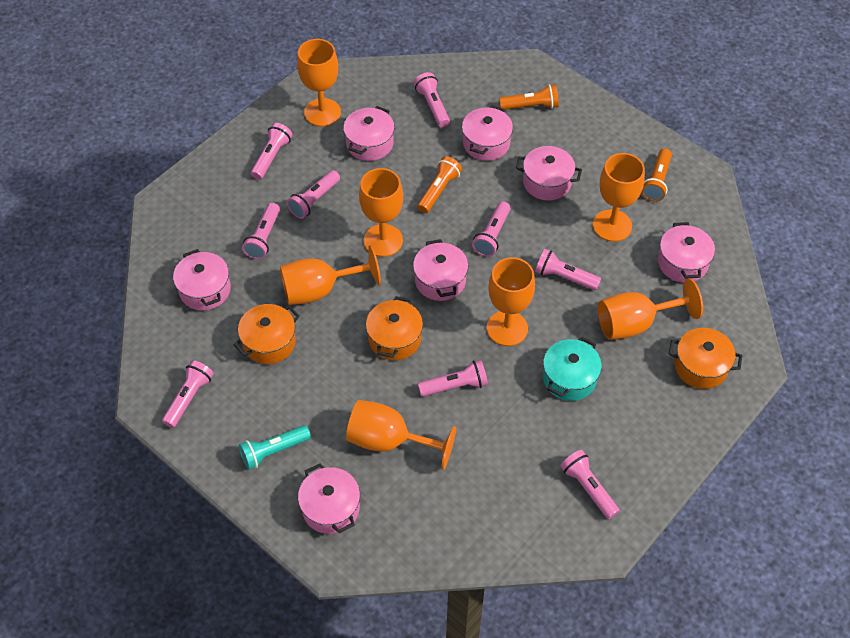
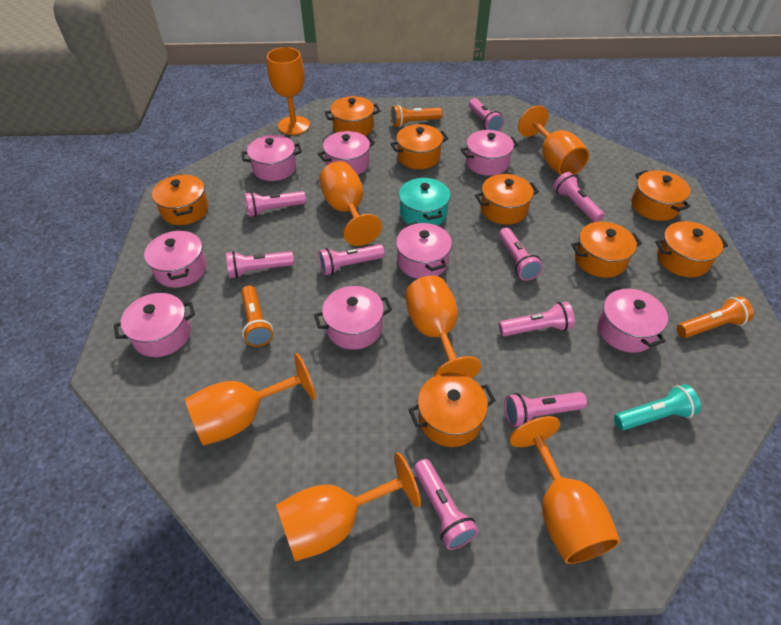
orange pot: 3 -> 8
pink pot: 7 -> 8

